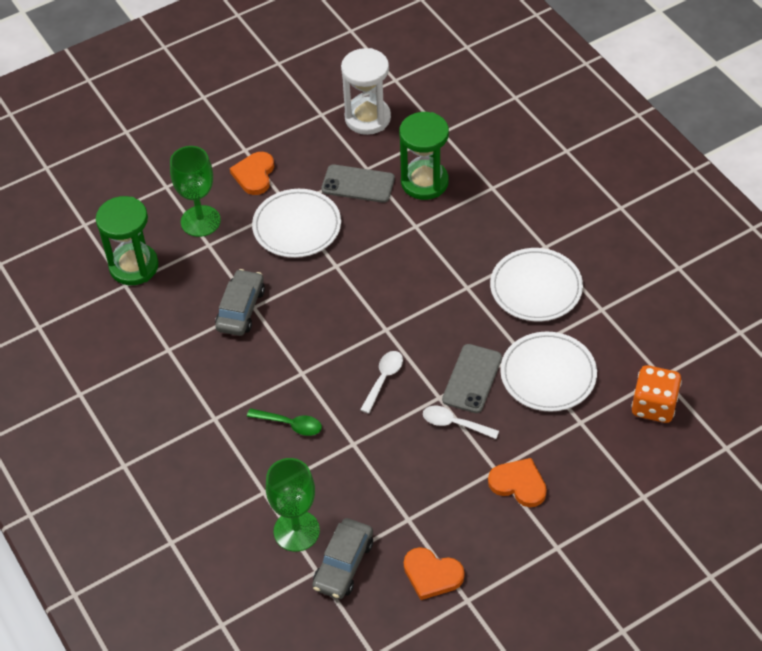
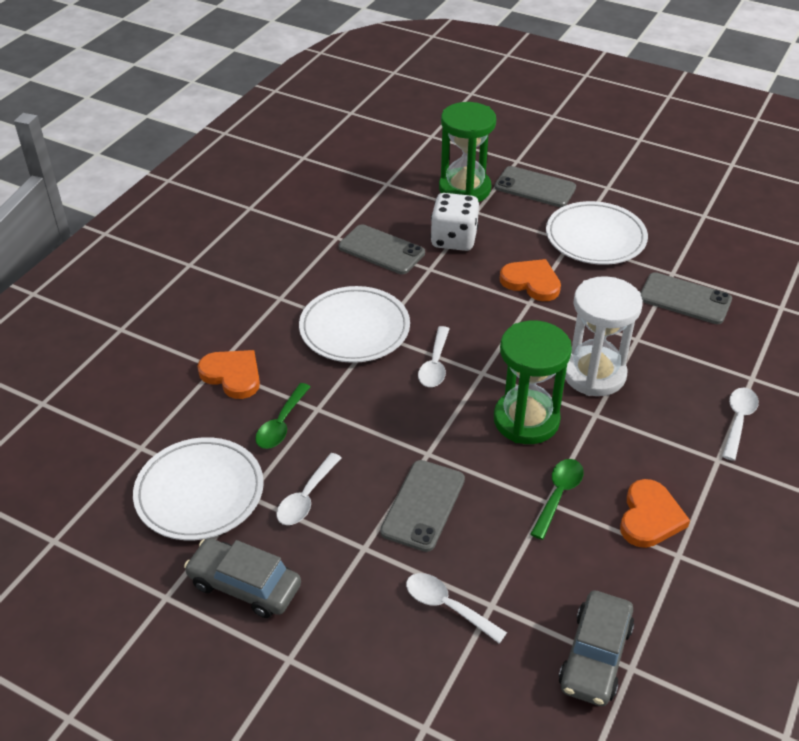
green goblet: 2 -> 0
green spoon: 1 -> 2
grey phone: 2 -> 4
orange dice: 1 -> 0
white dice: 0 -> 1
white spoon: 2 -> 4

